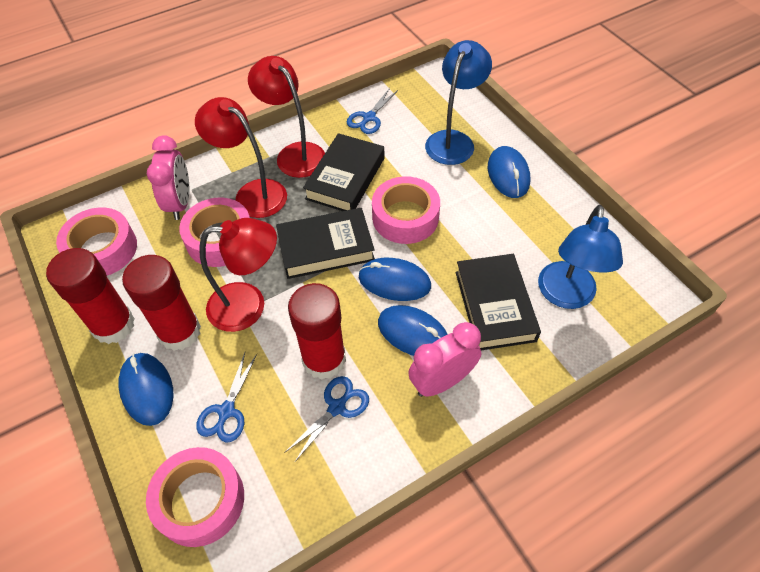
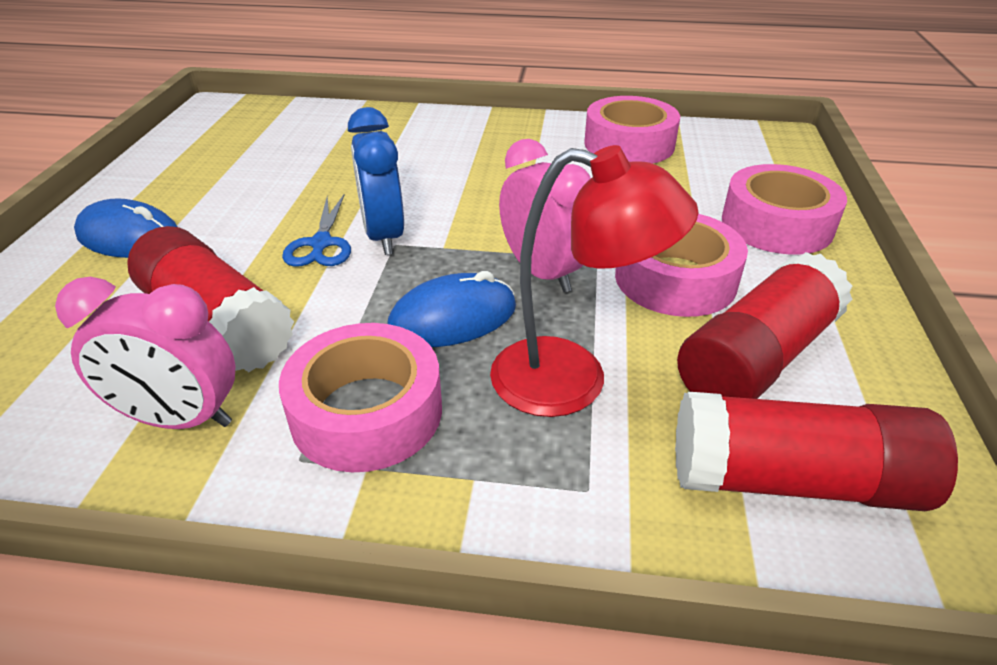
black book: 3 -> 0
blue clock: 0 -> 1
blue lamp: 2 -> 0
blue mouse: 4 -> 2
blue scissors: 3 -> 1
red lamp: 3 -> 1

